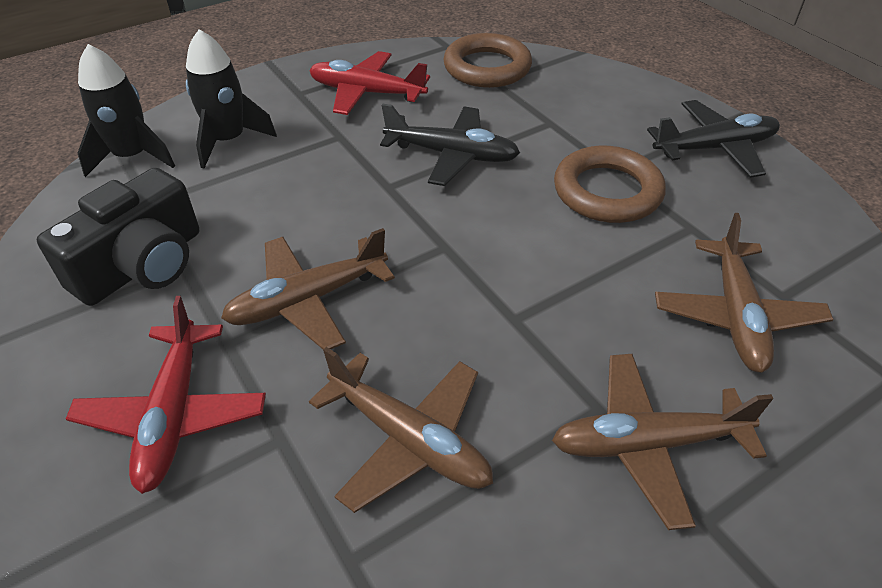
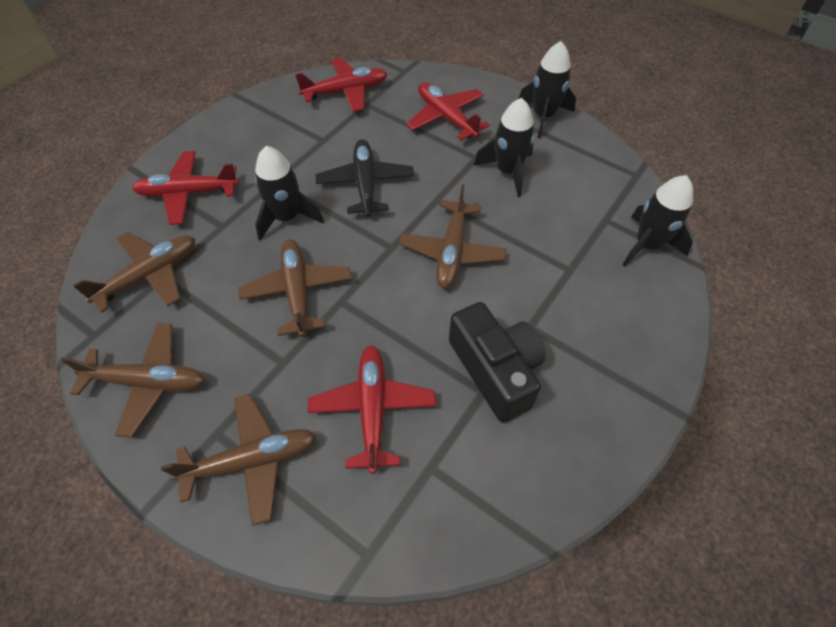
black plane: 2 -> 1
black rocket: 2 -> 4
brown plane: 4 -> 5
brown ring: 2 -> 0
red plane: 2 -> 4

